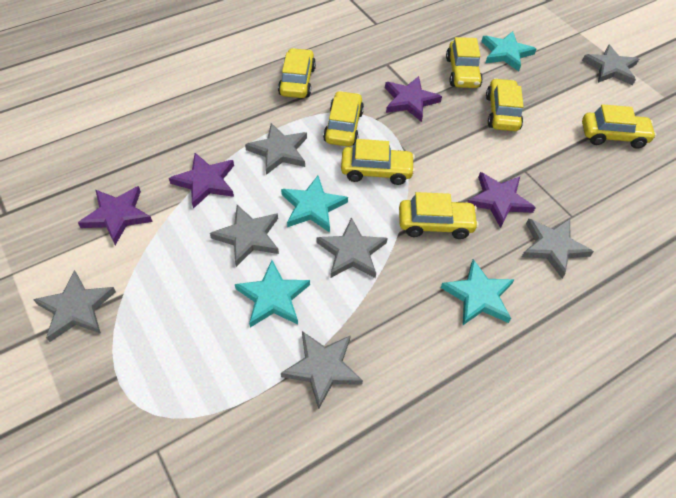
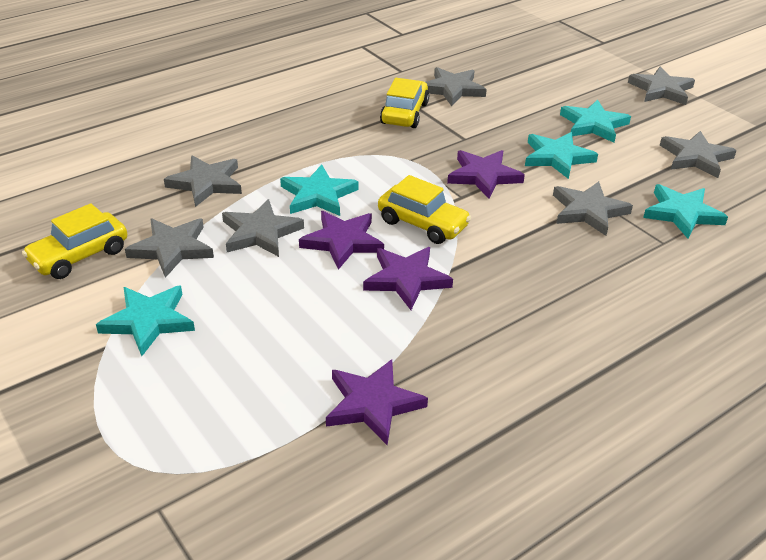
turquoise star: 4 -> 5
yellow car: 7 -> 3

